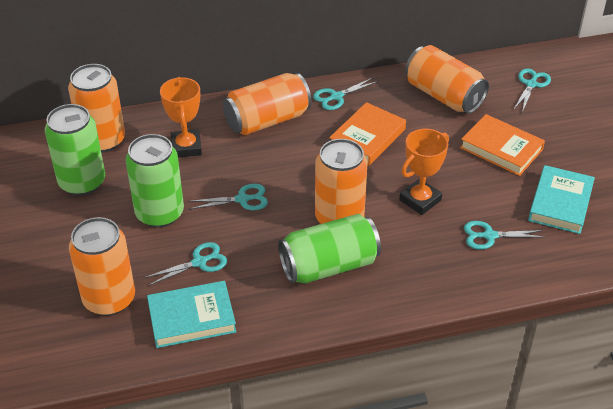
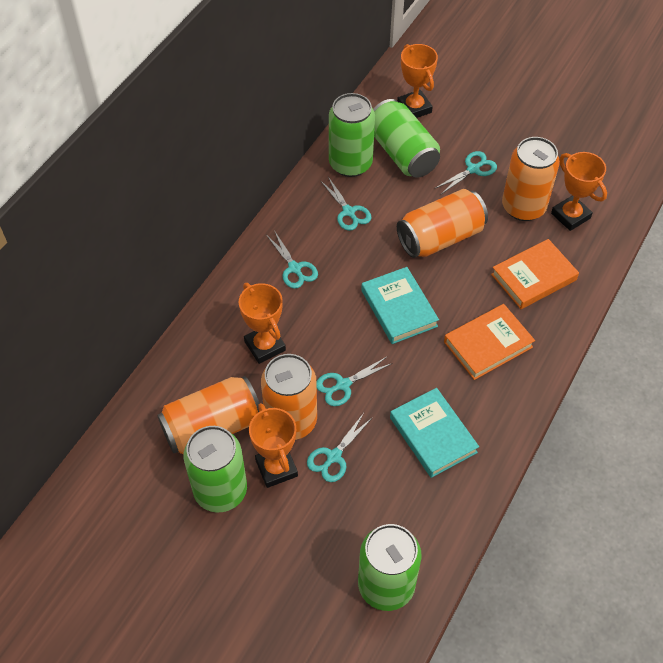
green can: 3 -> 4
orange can: 5 -> 4
orange trophy: 2 -> 4

